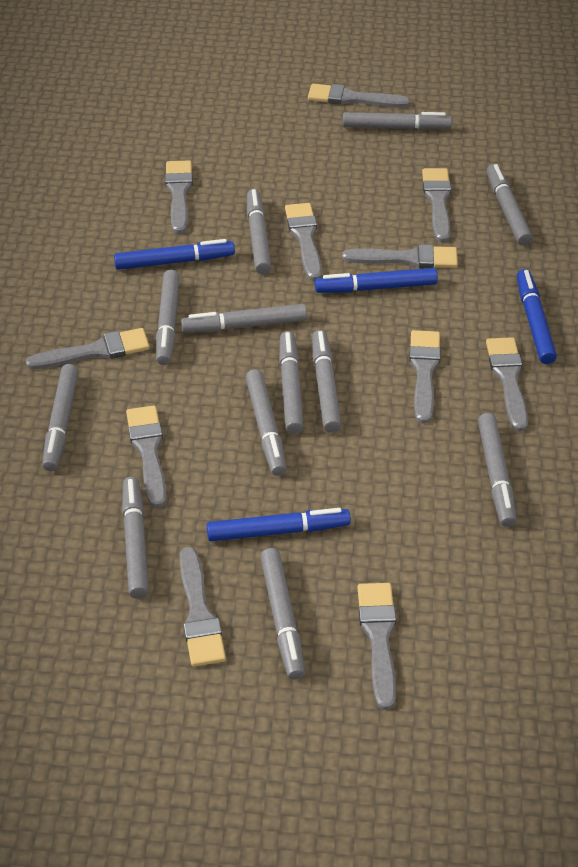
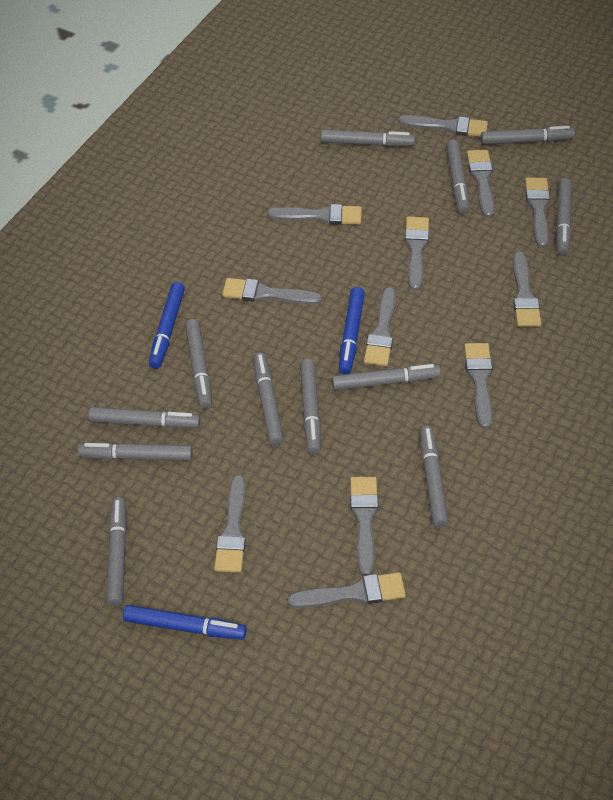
blue marker: 4 -> 3
grey brush: 11 -> 12

